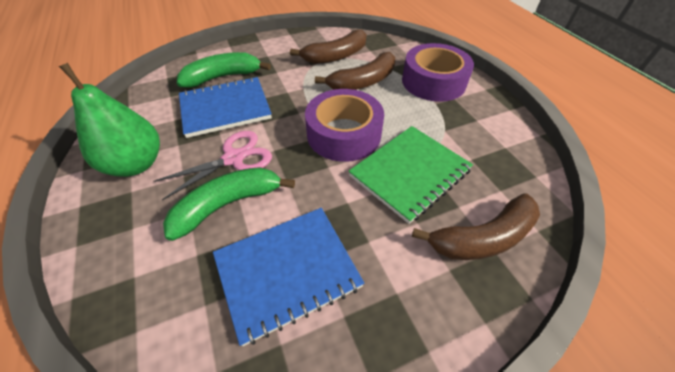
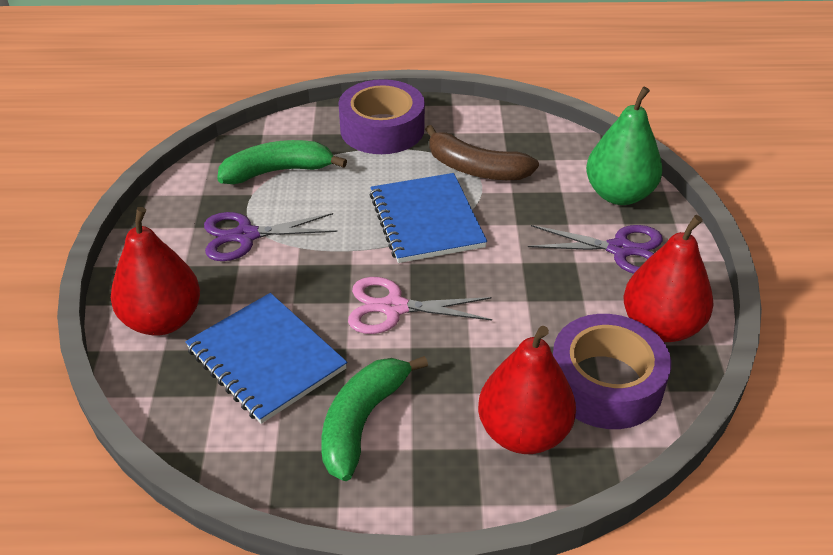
brown banana: 3 -> 1
green notebook: 1 -> 0
purple scissors: 0 -> 2
red pear: 0 -> 3

